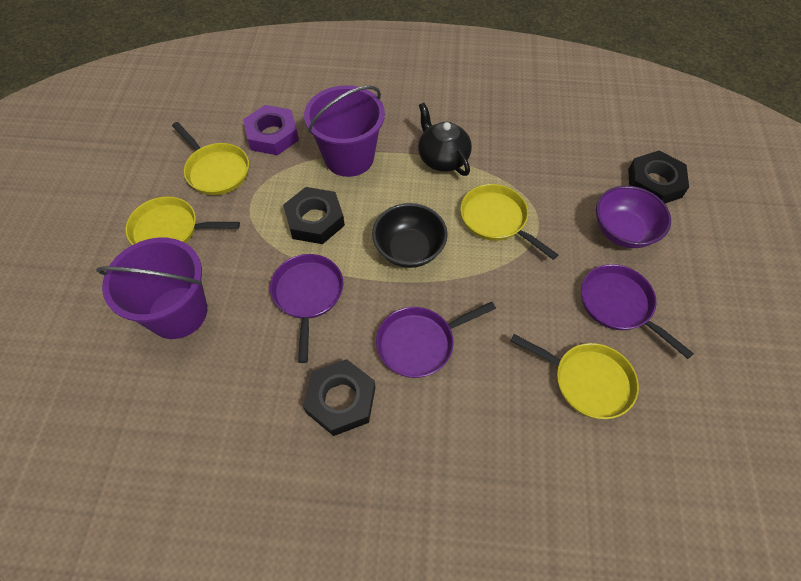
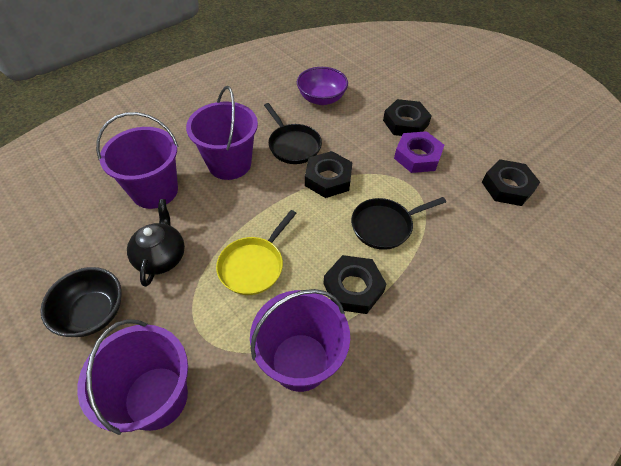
black nut: 3 -> 4
black pan: 0 -> 2
purple bucket: 2 -> 4
purple pan: 3 -> 0
yellow pan: 4 -> 1

